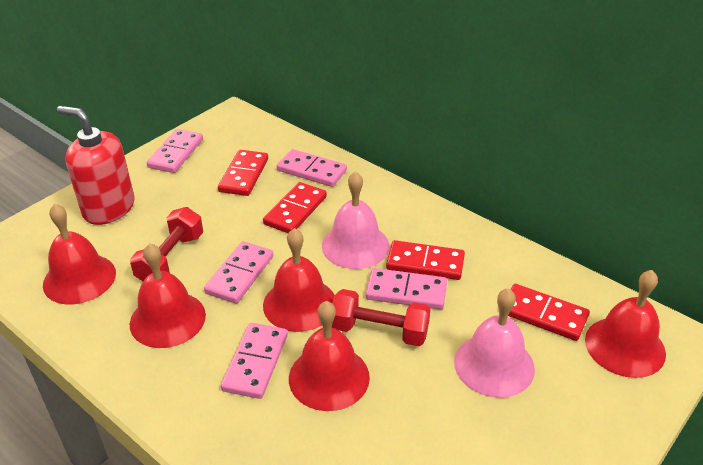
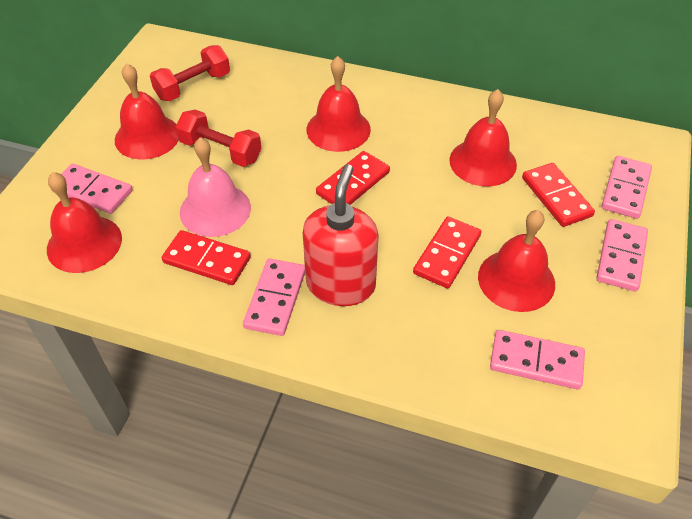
pink bell: 2 -> 1

